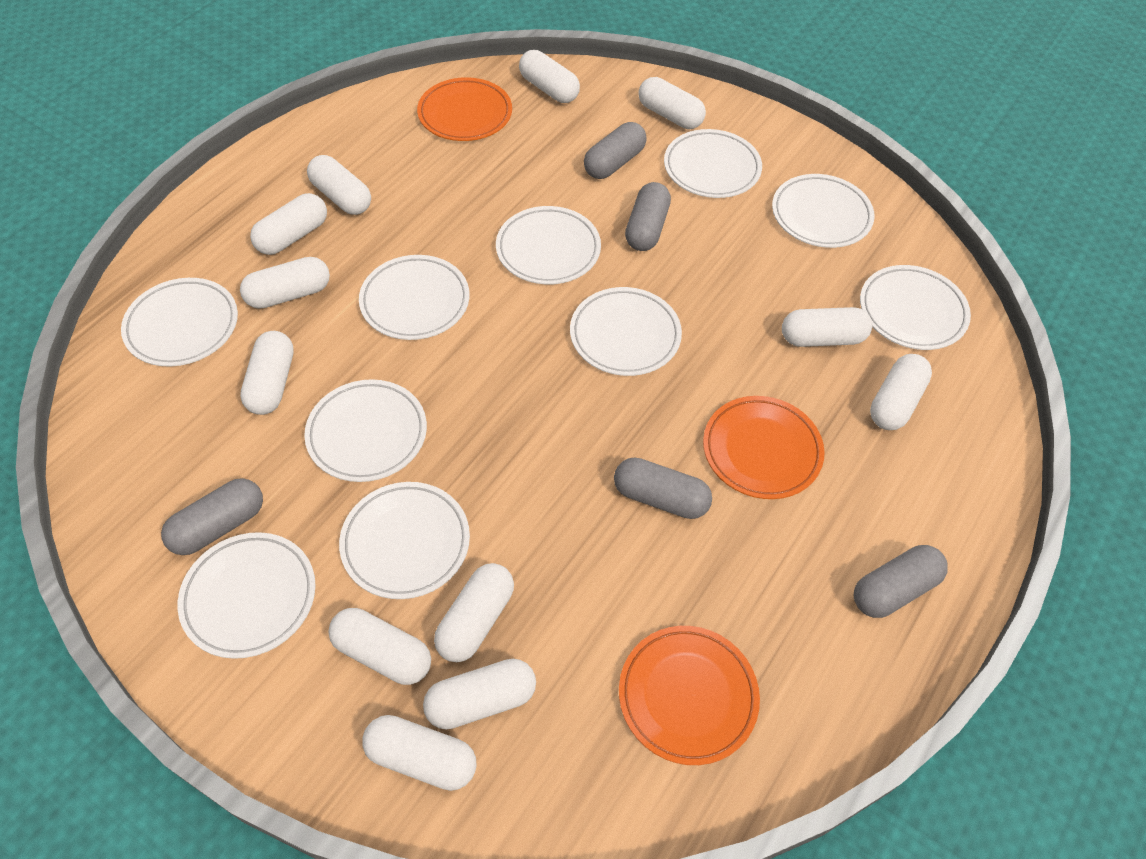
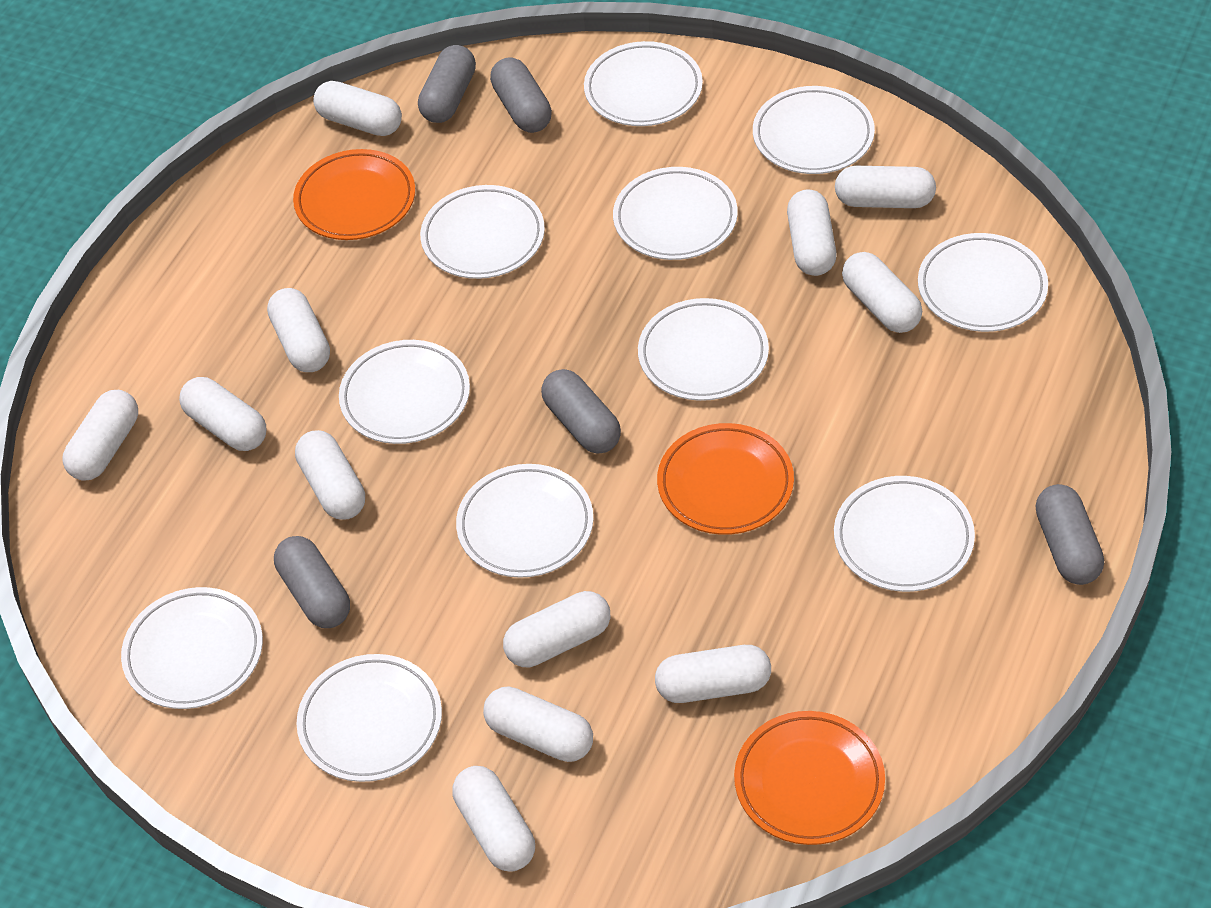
white plate: 10 -> 11

